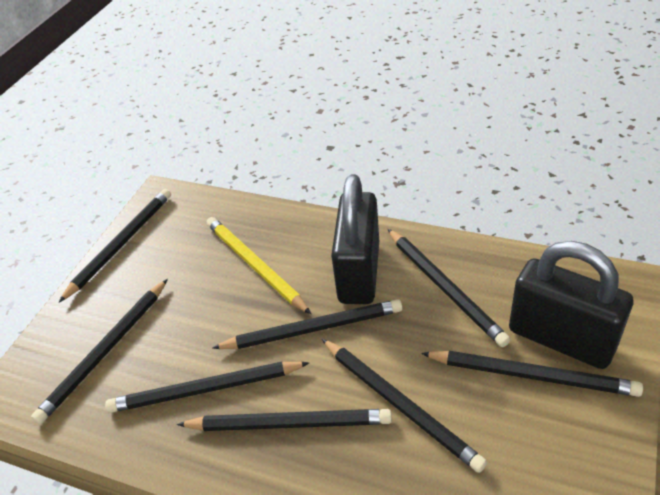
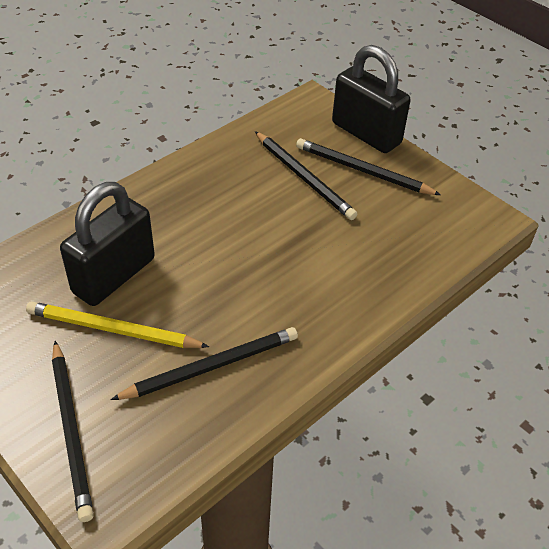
black pencil: 8 -> 4

